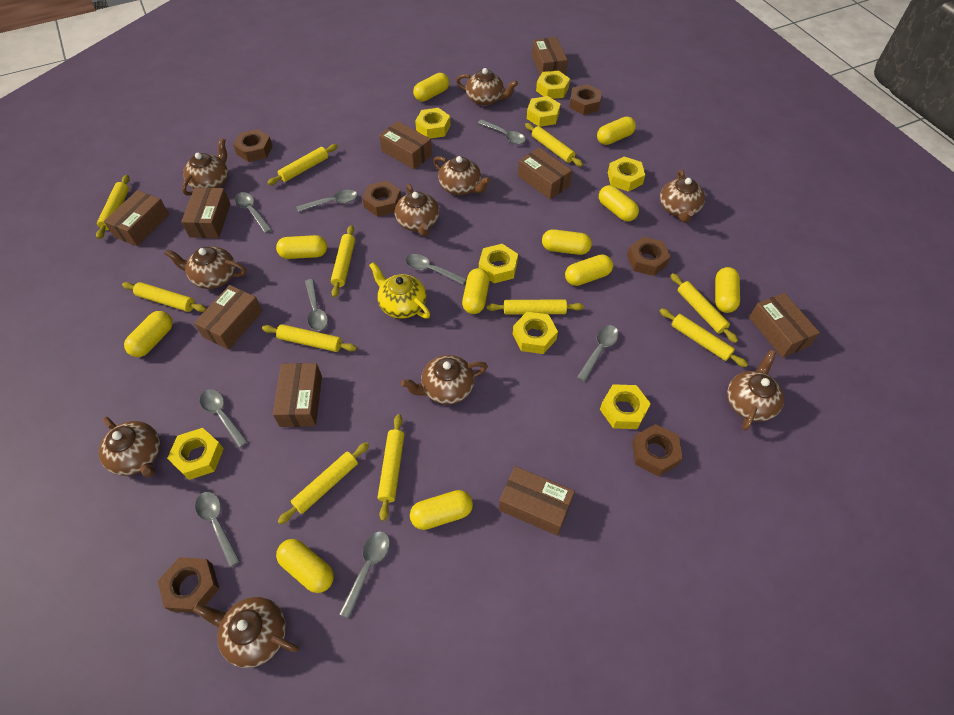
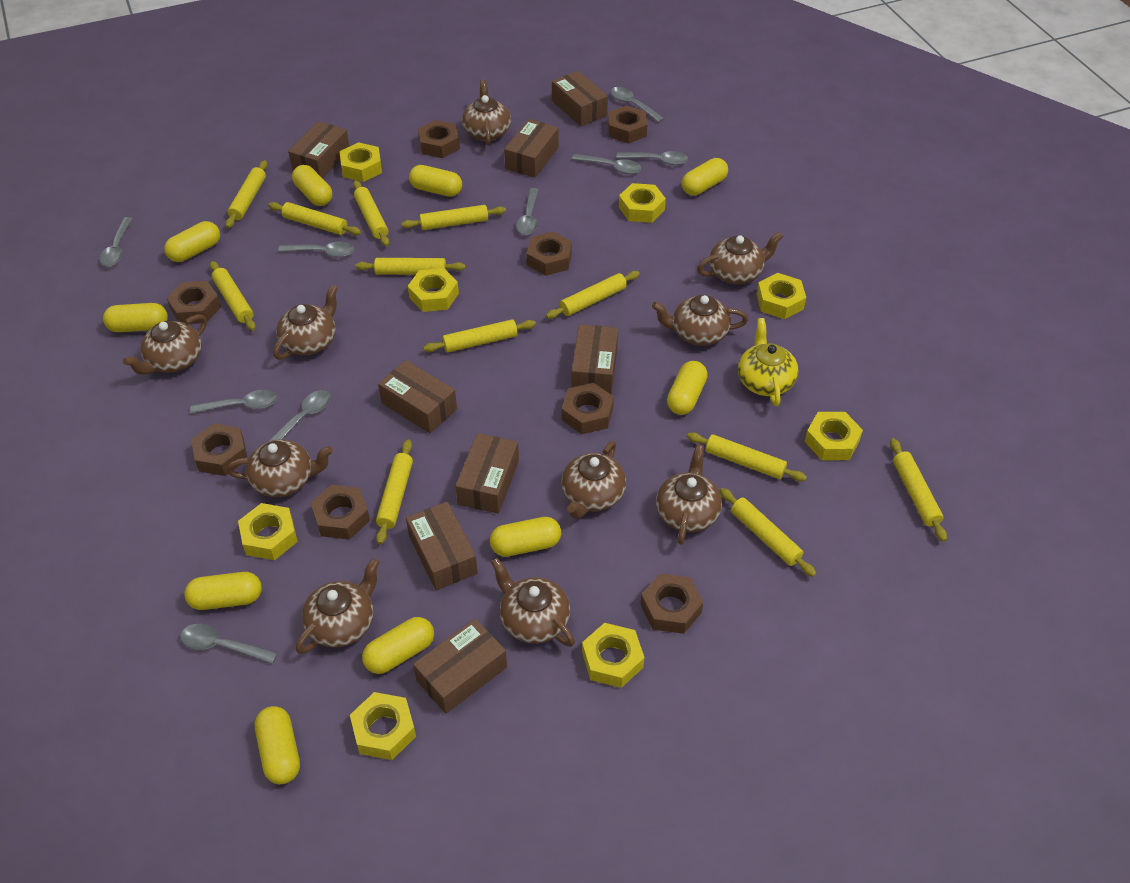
brown box: 9 -> 8
brown nut: 6 -> 8
yellow capsule: 11 -> 10
yellow rolling pin: 11 -> 12

